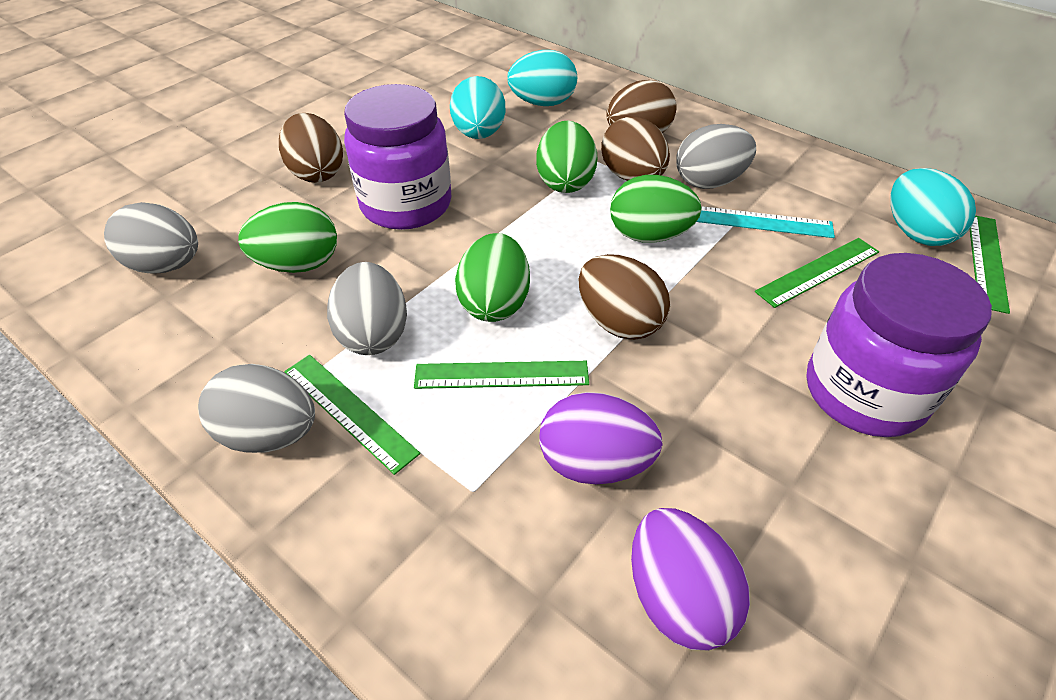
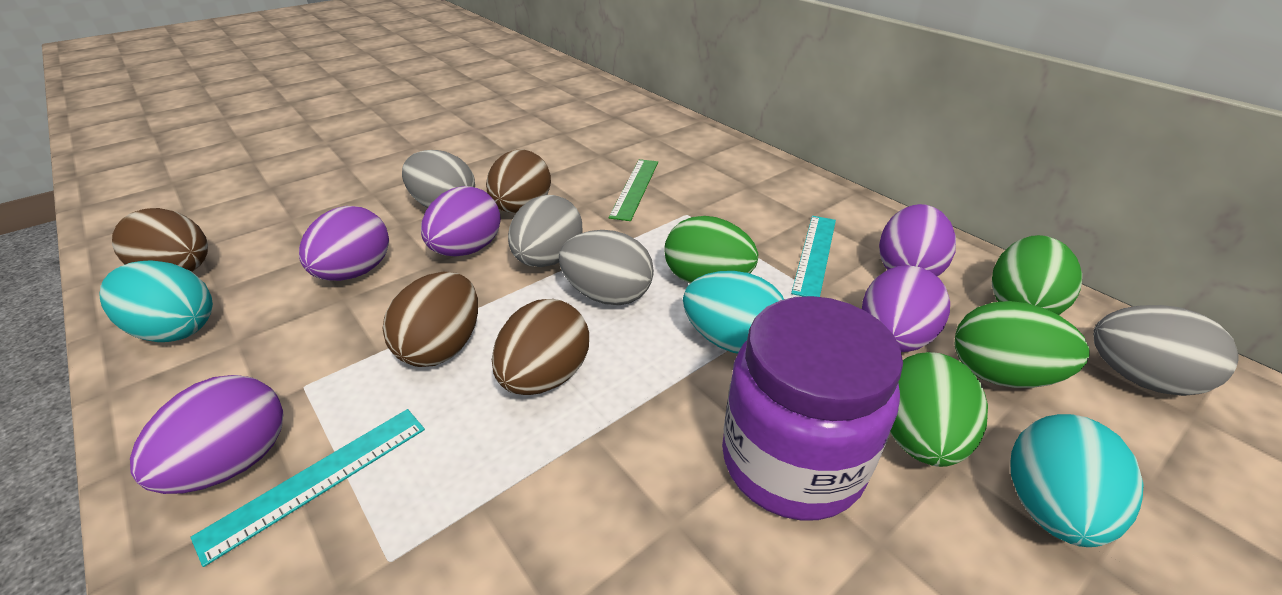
green ruler: 4 -> 1
purple egg: 2 -> 5
purple jar: 2 -> 1
turquoise ruler: 1 -> 2

